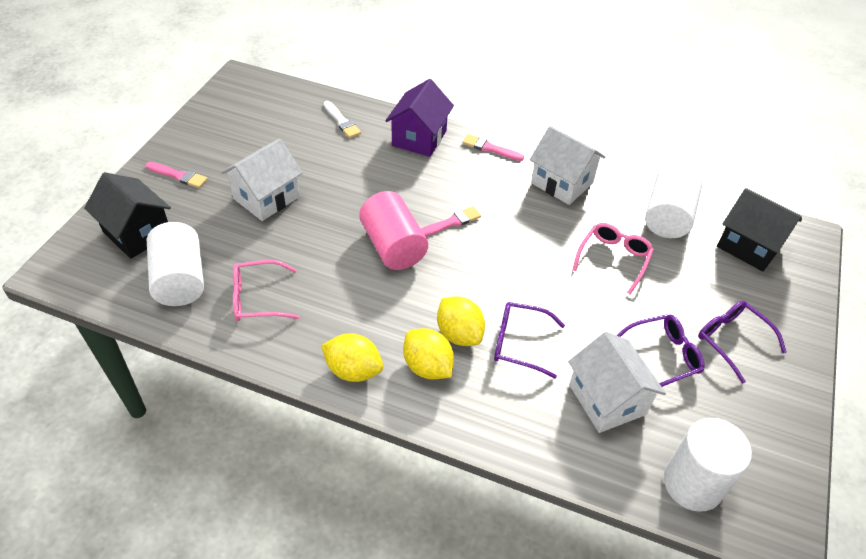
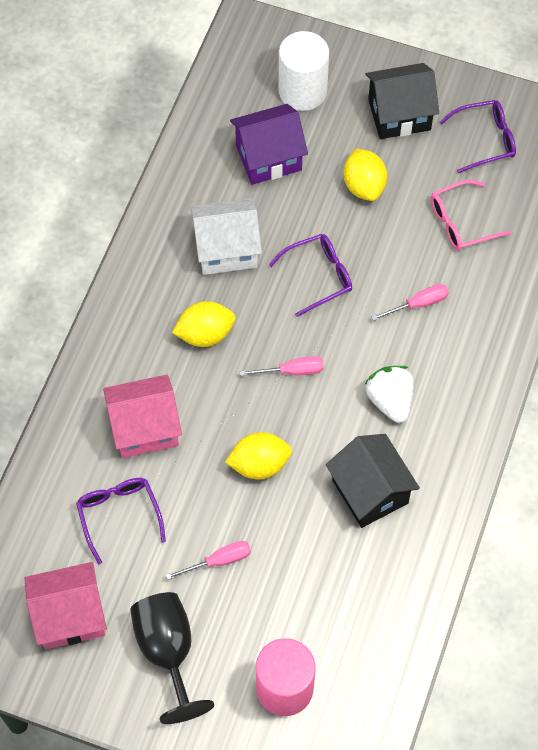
black goblet: 0 -> 1
pink brush: 3 -> 0
pink glasses: 2 -> 1
pink house: 0 -> 2
pink screwdriver: 0 -> 3
white brush: 1 -> 0
white cylinder: 3 -> 1
white house: 3 -> 1
white strawberry: 0 -> 1

